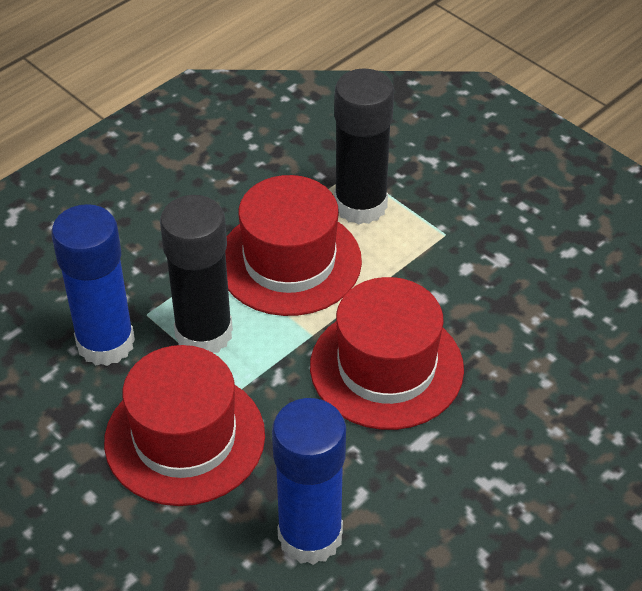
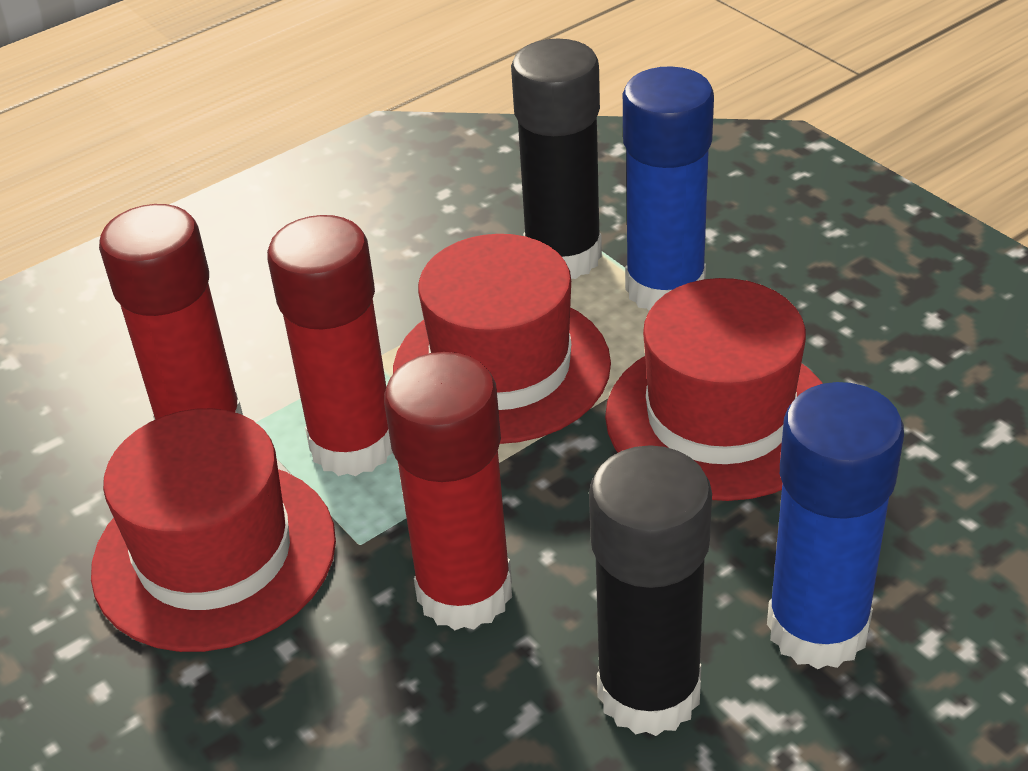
red glue stick: 0 -> 3

